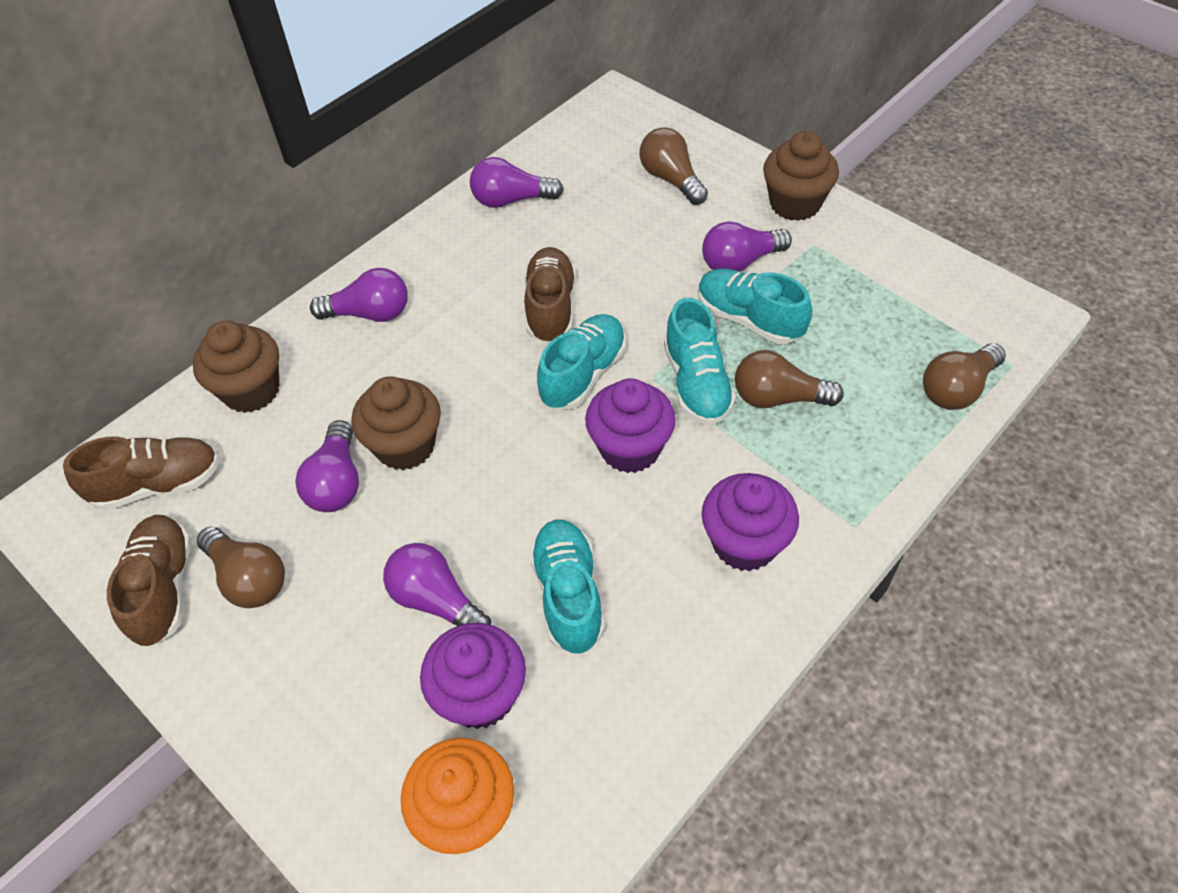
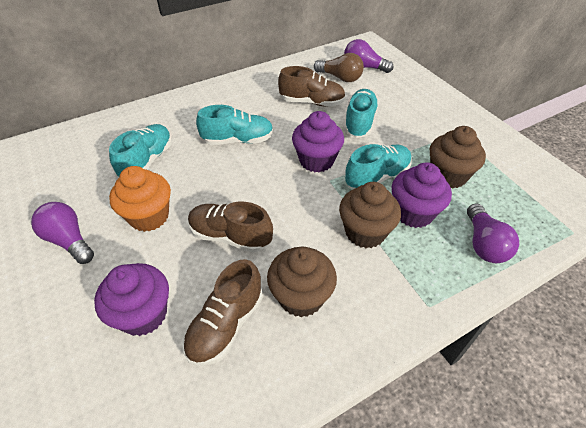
brown light bulb: 4 -> 1
purple light bulb: 5 -> 3

